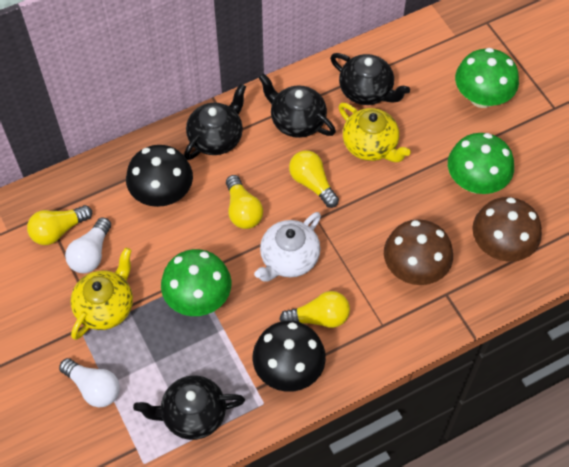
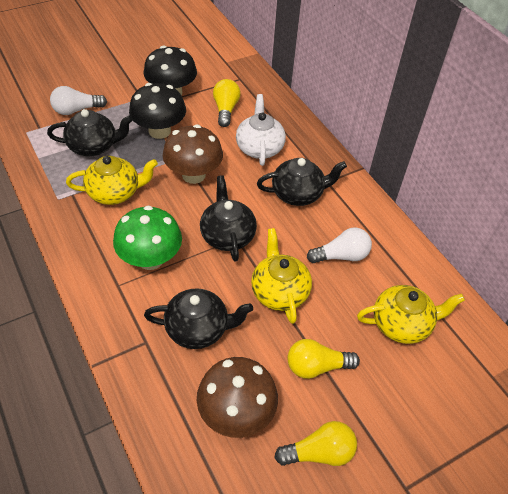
green mushroom: 3 -> 1
yellow light bulb: 4 -> 3
yellow teapot: 2 -> 3

